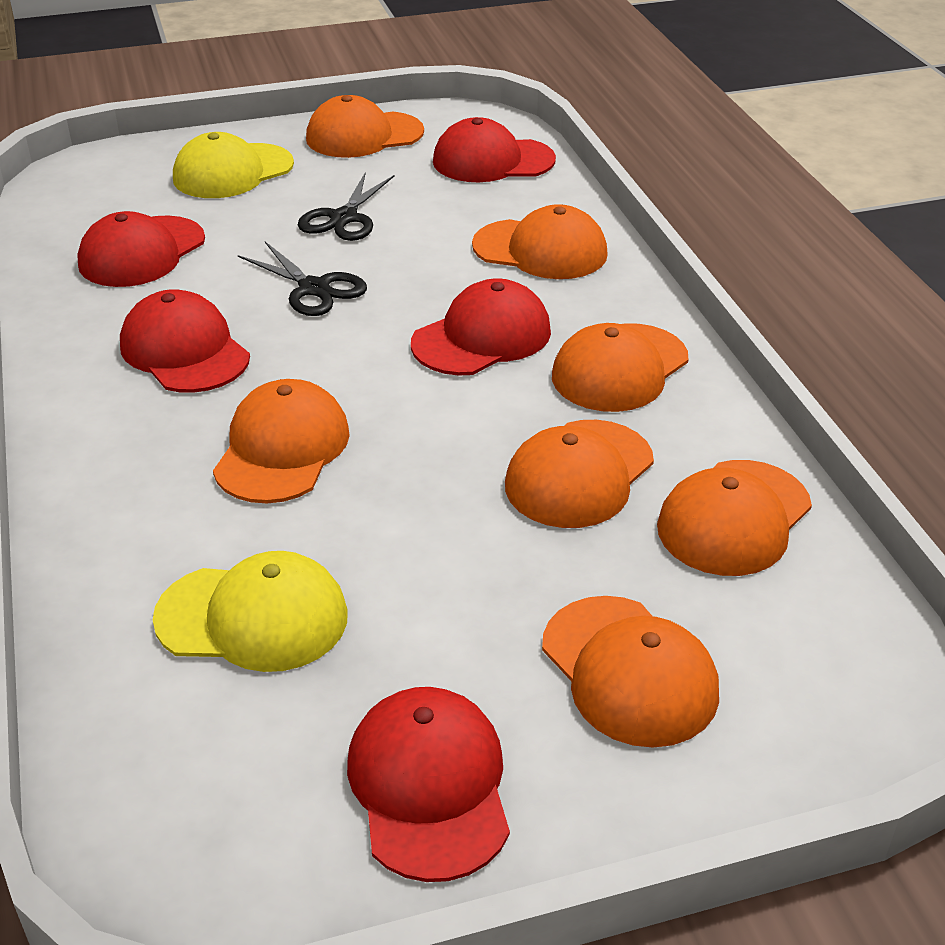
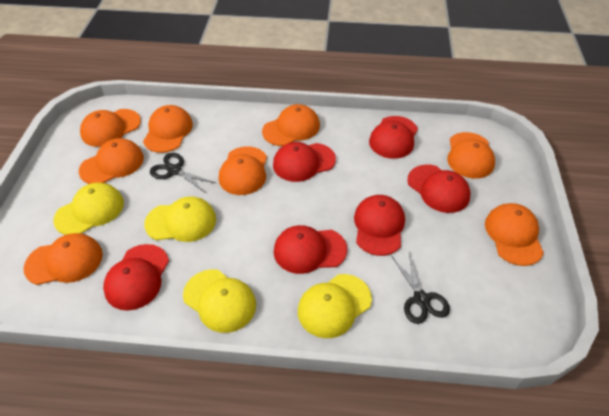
orange cap: 7 -> 8
red cap: 5 -> 6
yellow cap: 2 -> 4

